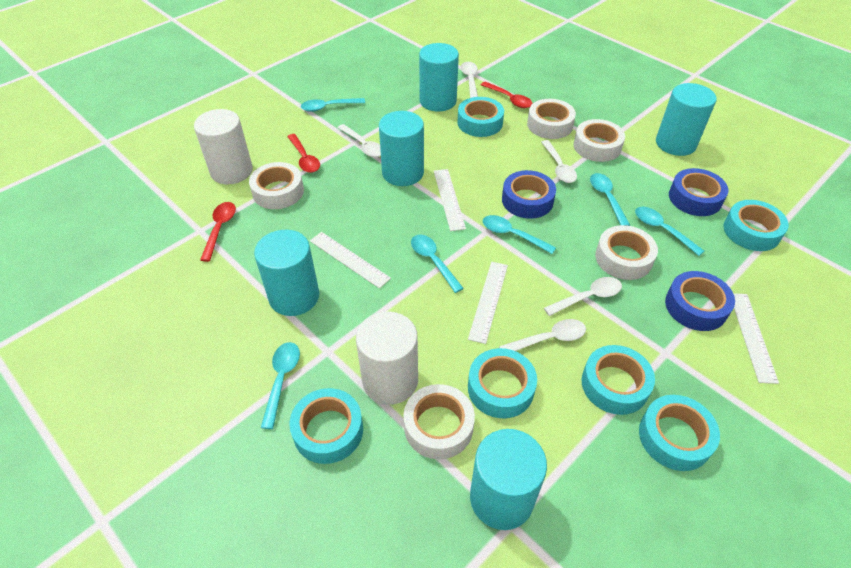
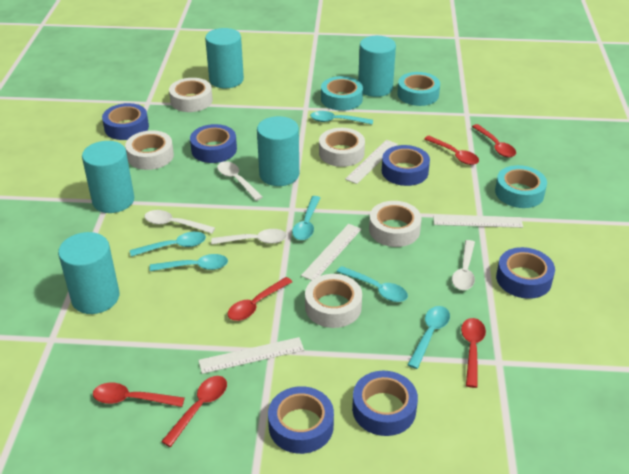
blue tape: 3 -> 6
red spoon: 3 -> 6
turquoise tape: 6 -> 3
white cylinder: 2 -> 0
white spoon: 5 -> 4

